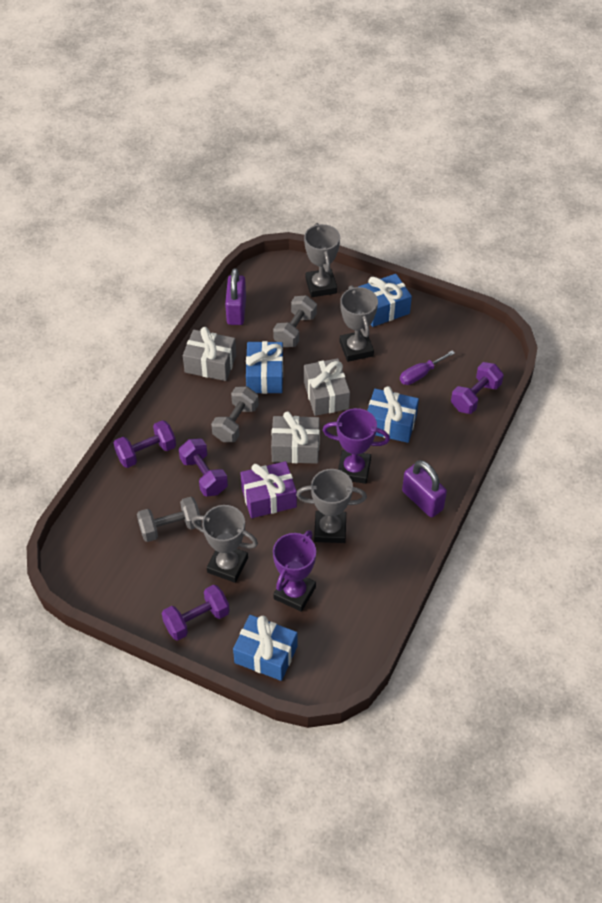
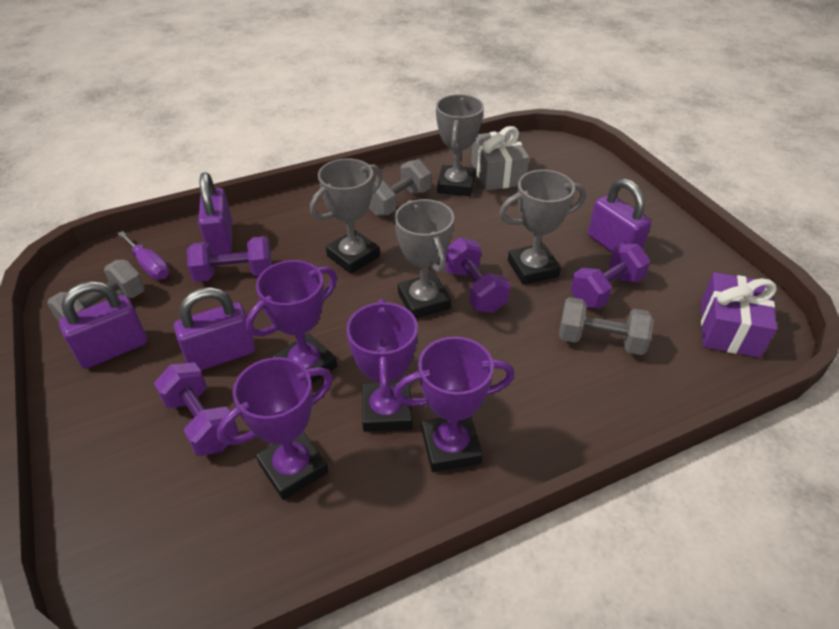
blue gift: 4 -> 0
grey gift: 3 -> 1
purple padlock: 2 -> 4
purple trophy: 2 -> 4

